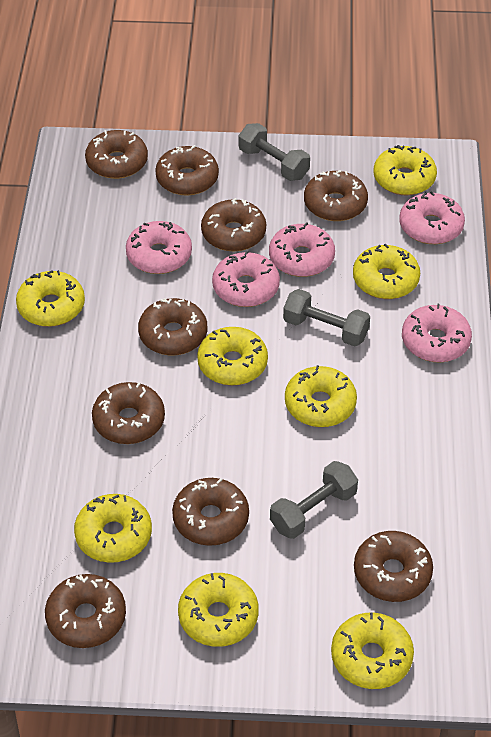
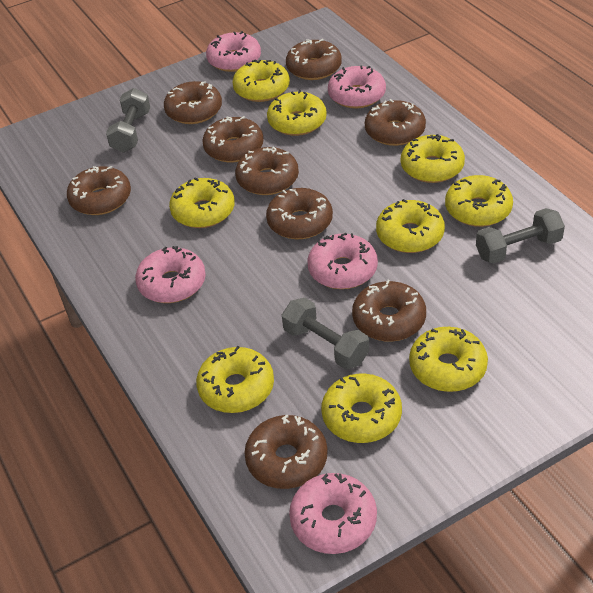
yellow donut: 8 -> 9

